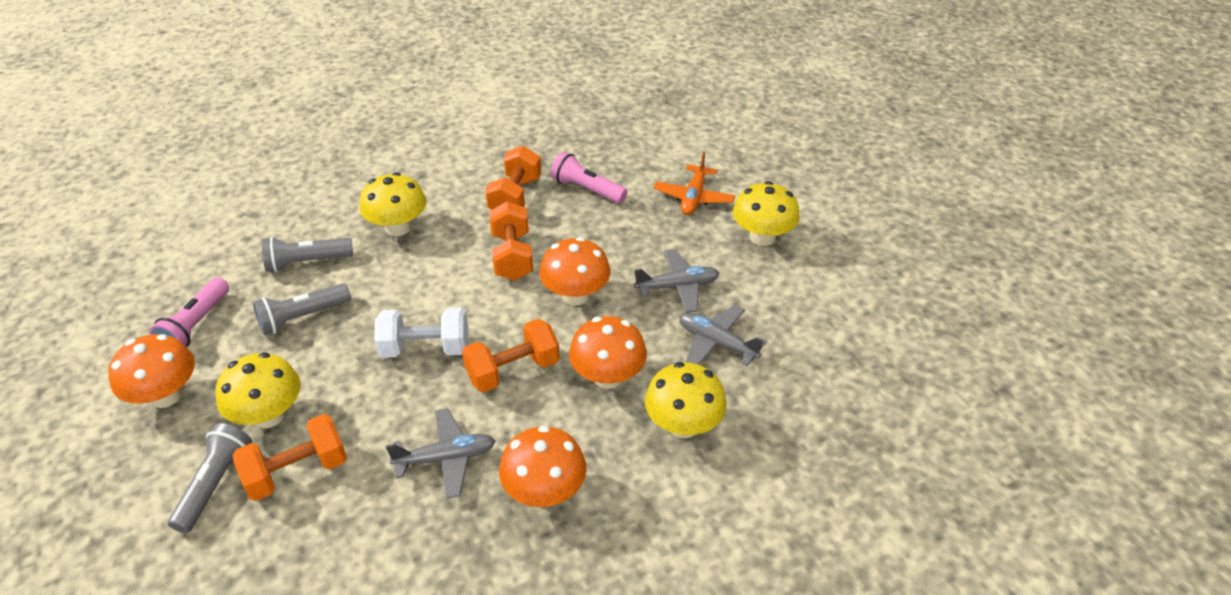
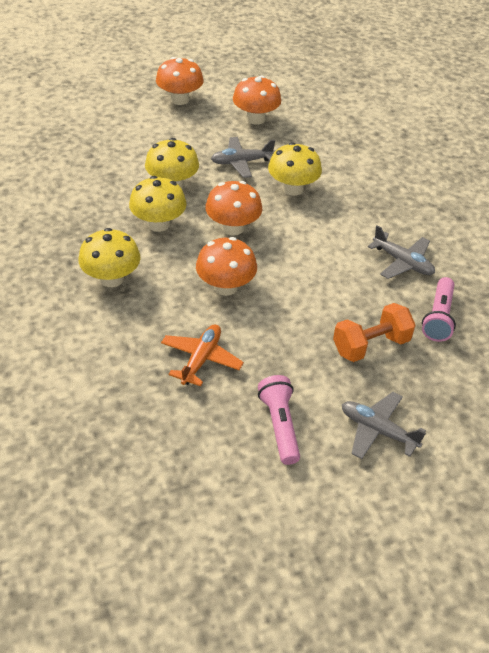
grey flashlight: 3 -> 0
orange dumbbell: 4 -> 1
white dumbbell: 1 -> 0

